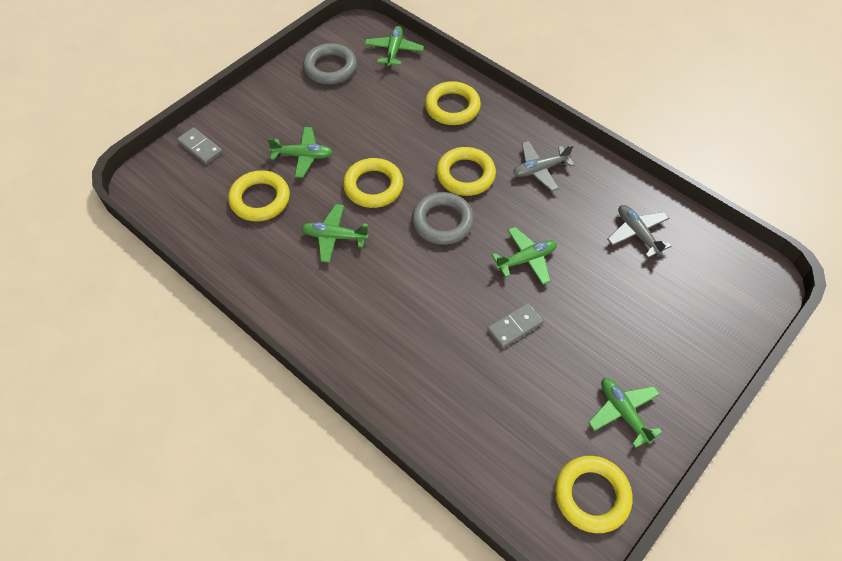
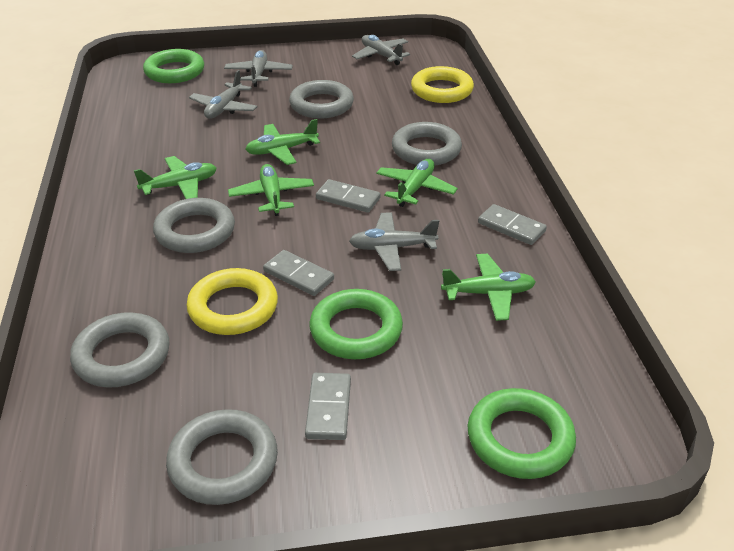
green ring: 0 -> 3
grey domino: 2 -> 4
grey plane: 2 -> 4
grey ring: 2 -> 5
yellow ring: 5 -> 2

